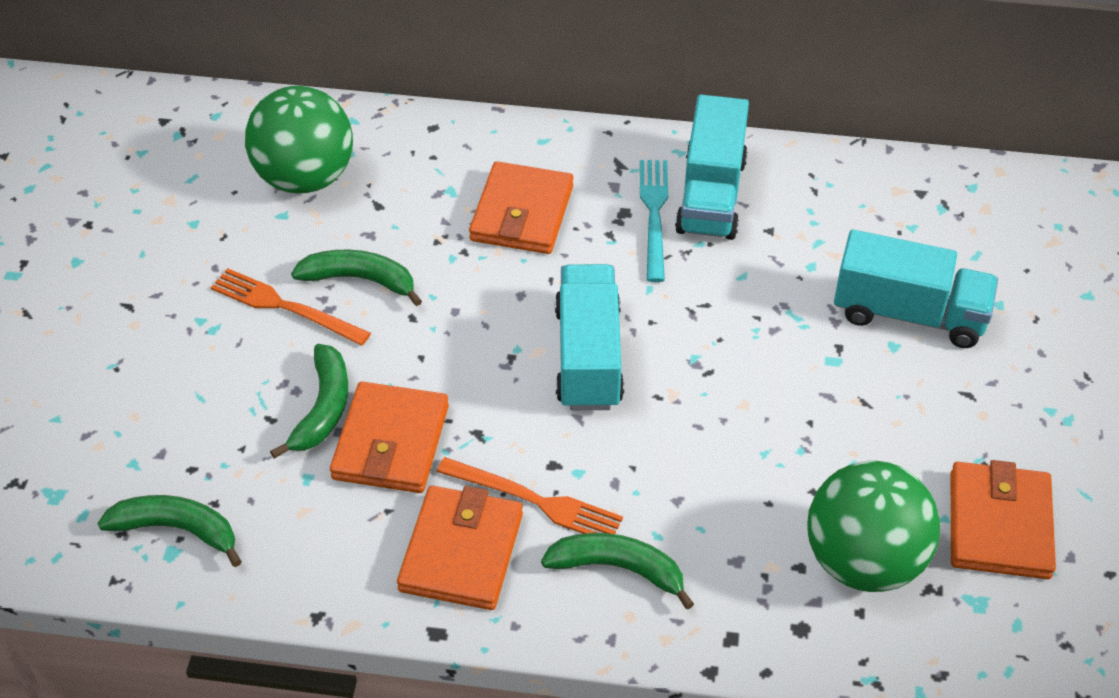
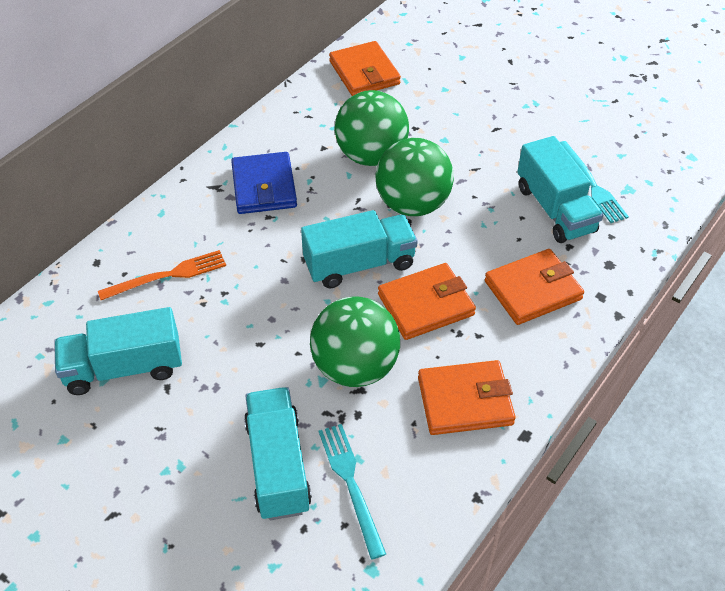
blue wallet: 0 -> 1
green ball: 2 -> 3
green banana: 4 -> 0
orange fork: 2 -> 1
turquoise fork: 1 -> 2
turquoise truck: 3 -> 4

